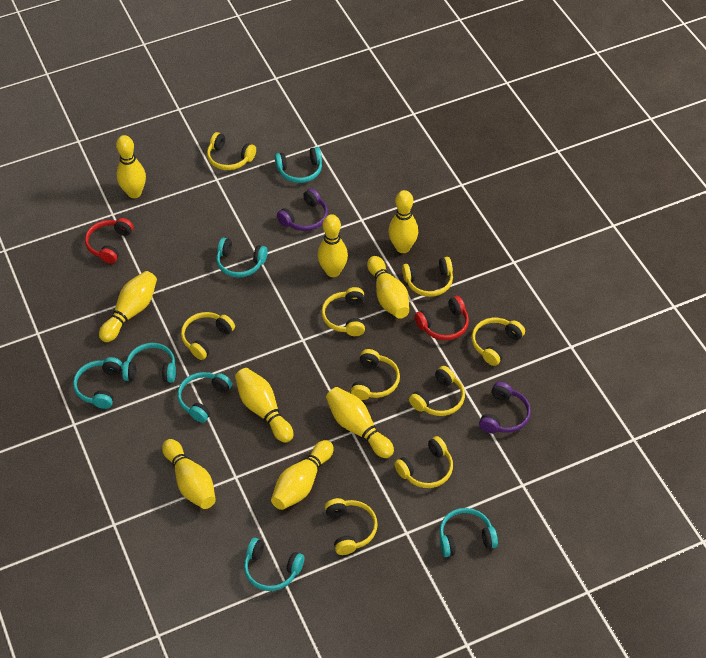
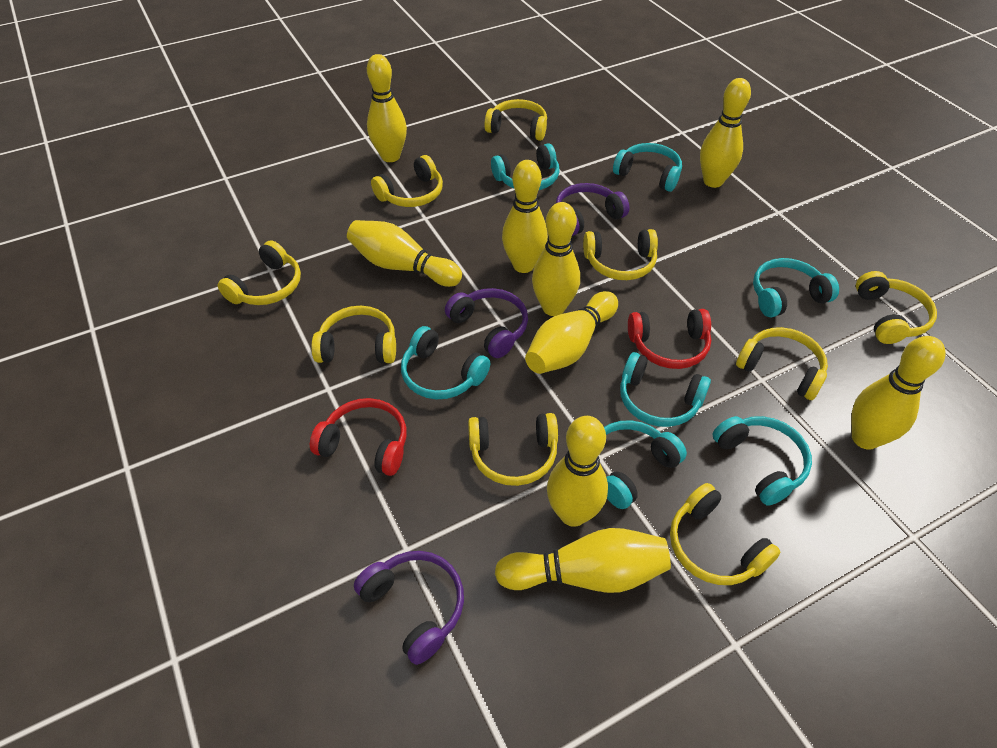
purple headphones: 2 -> 3

